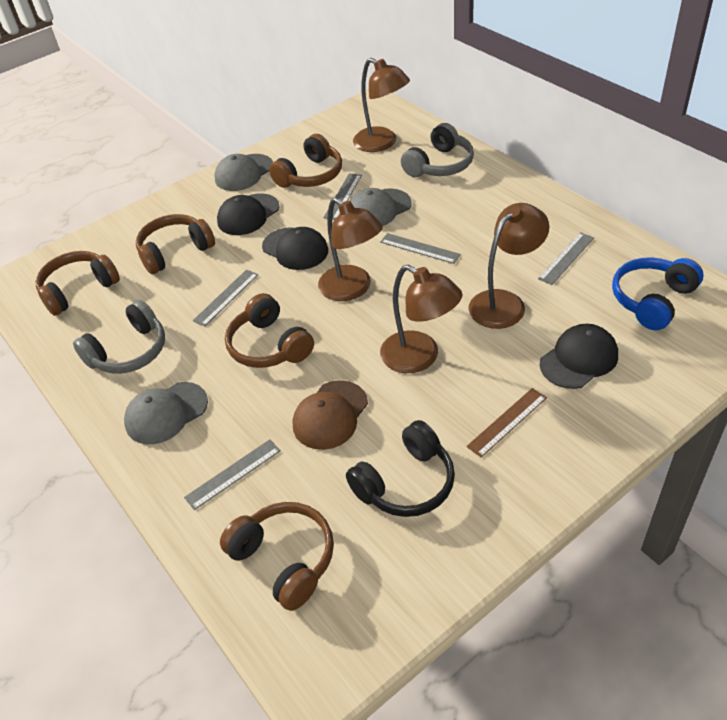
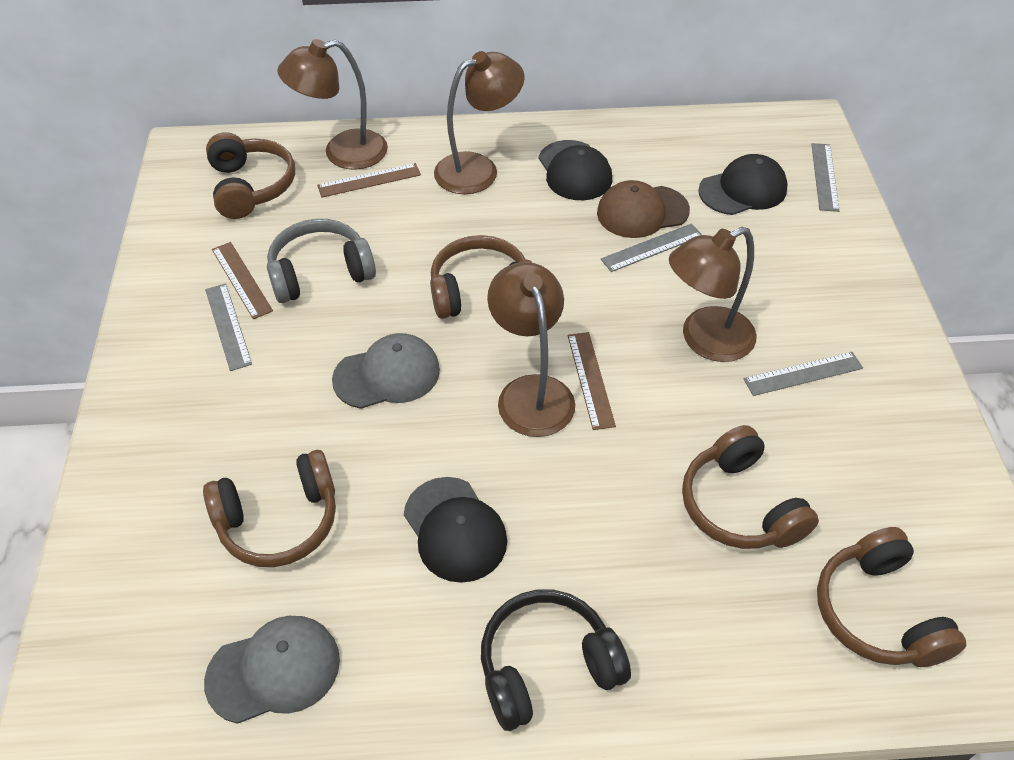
blue headphones: 1 -> 0
brown ruler: 1 -> 3
grey cap: 3 -> 2
grey headphones: 2 -> 1
grey ruler: 5 -> 4

